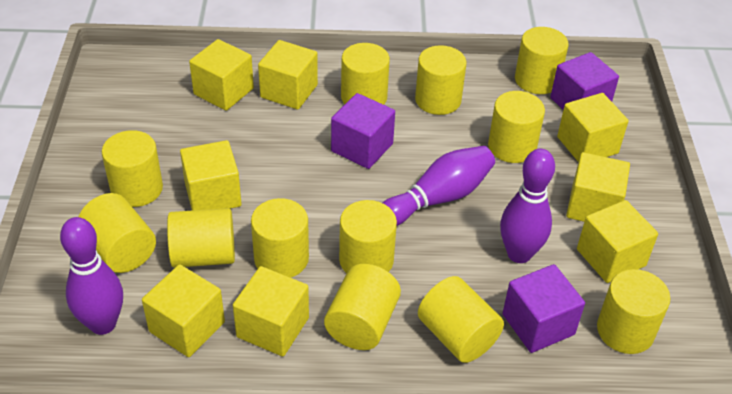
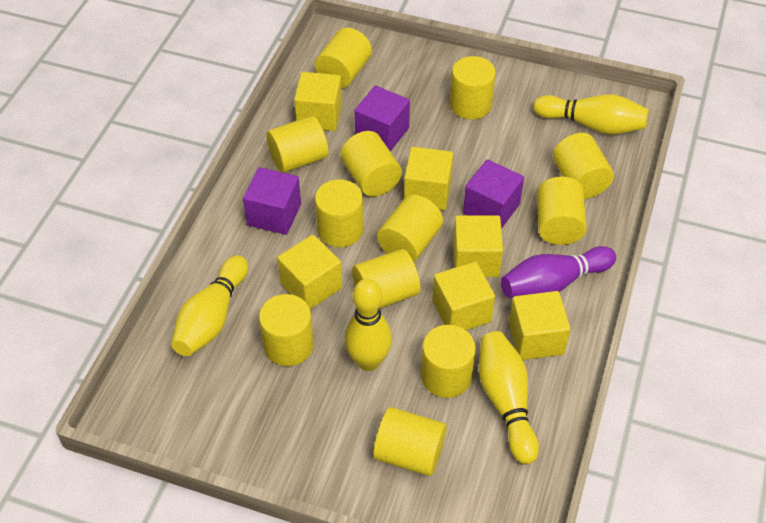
purple bowling pin: 3 -> 1
yellow bowling pin: 0 -> 4
yellow cube: 8 -> 6

